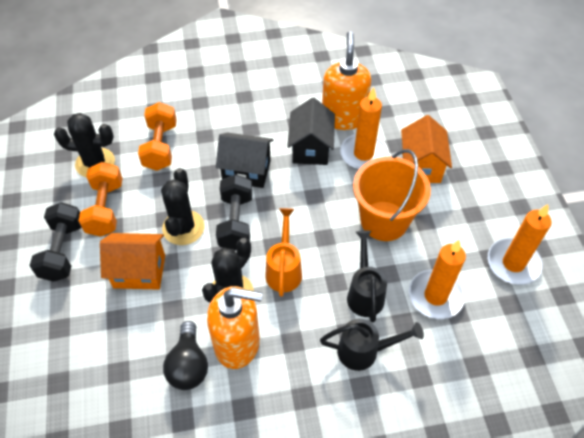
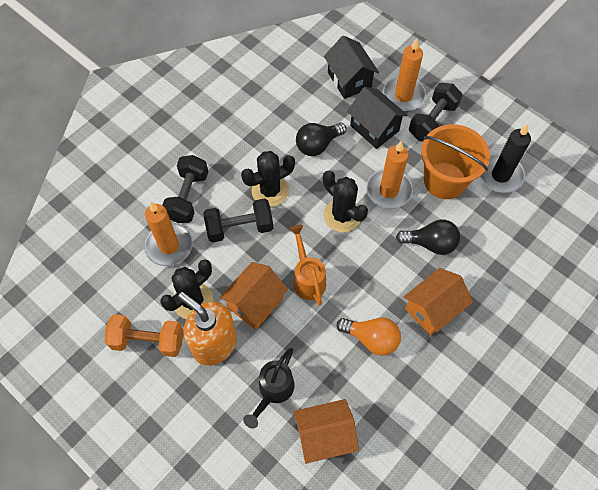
black candle: 0 -> 1
black dumbbell: 2 -> 3
black light bulb: 1 -> 2
black watering can: 2 -> 1
orange dumbbell: 2 -> 1
orange house: 2 -> 3
orange light bulb: 0 -> 1
orange soap dispenser: 2 -> 1

